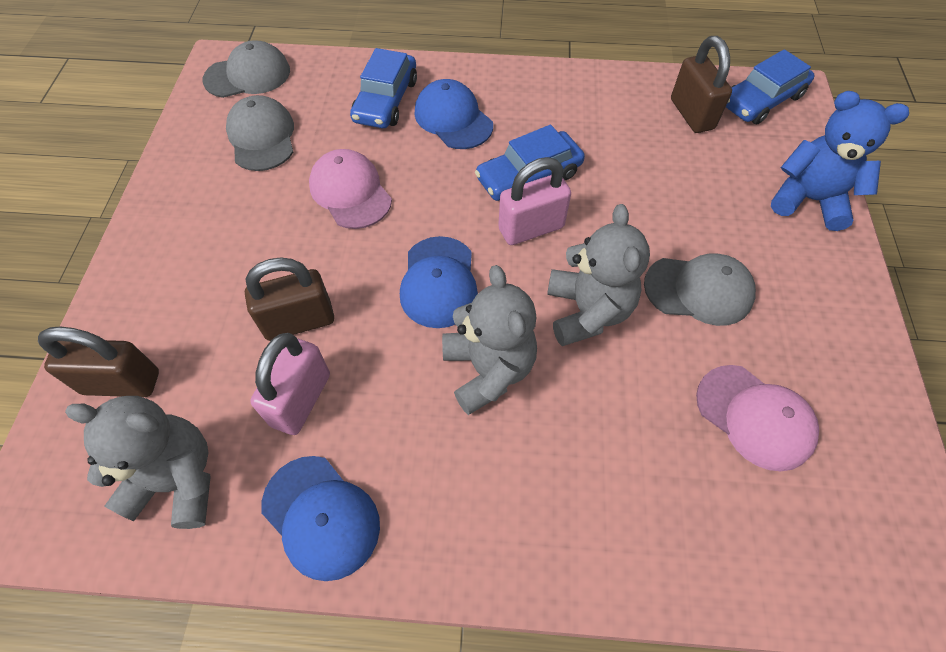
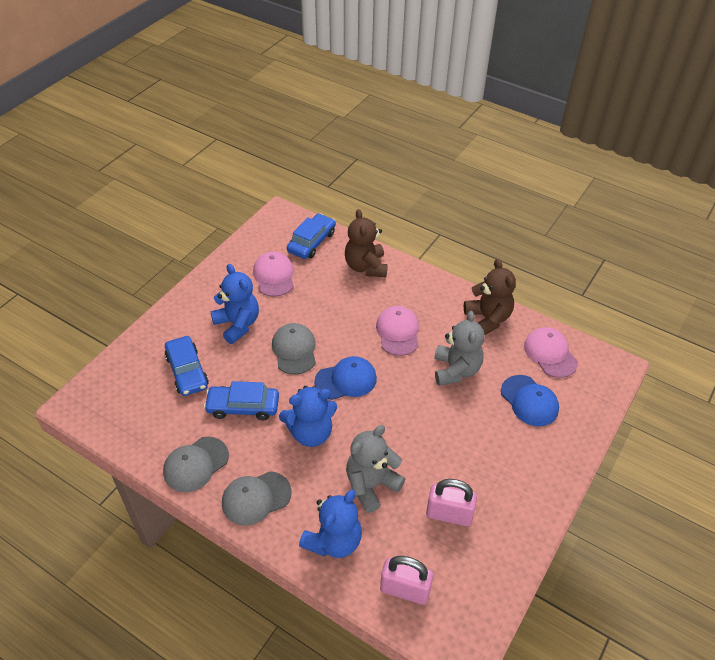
blue cap: 3 -> 2
blue teddy bear: 1 -> 3
brown padlock: 3 -> 0
brown teddy bear: 0 -> 2
grey teddy bear: 3 -> 2
pink cap: 2 -> 3

